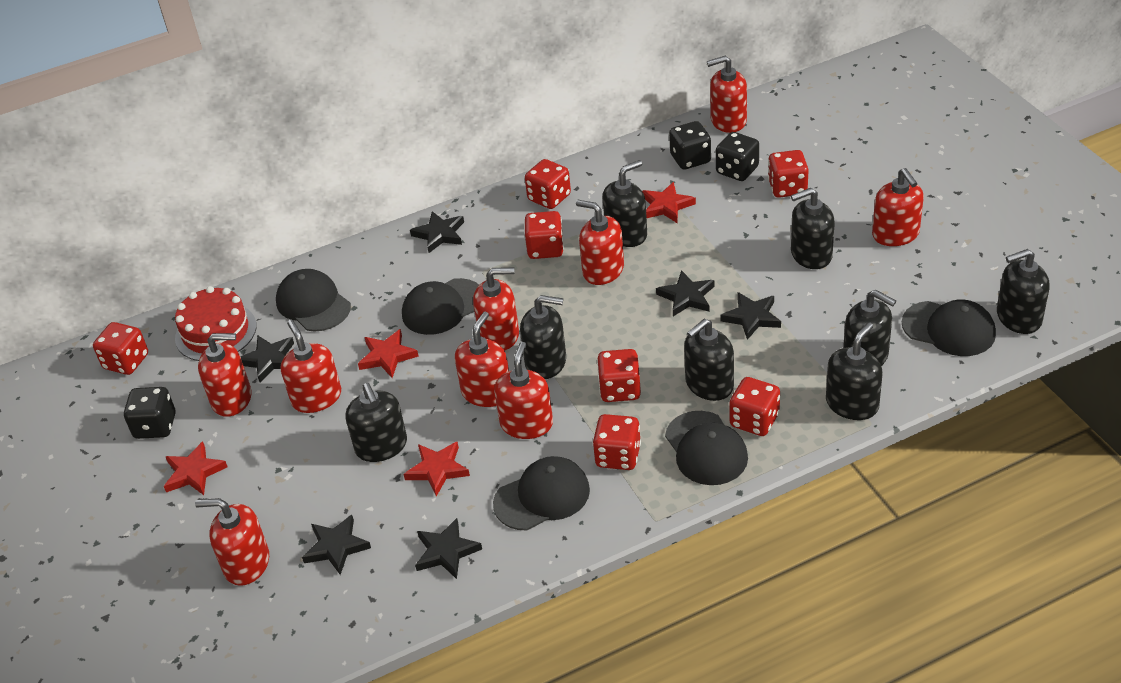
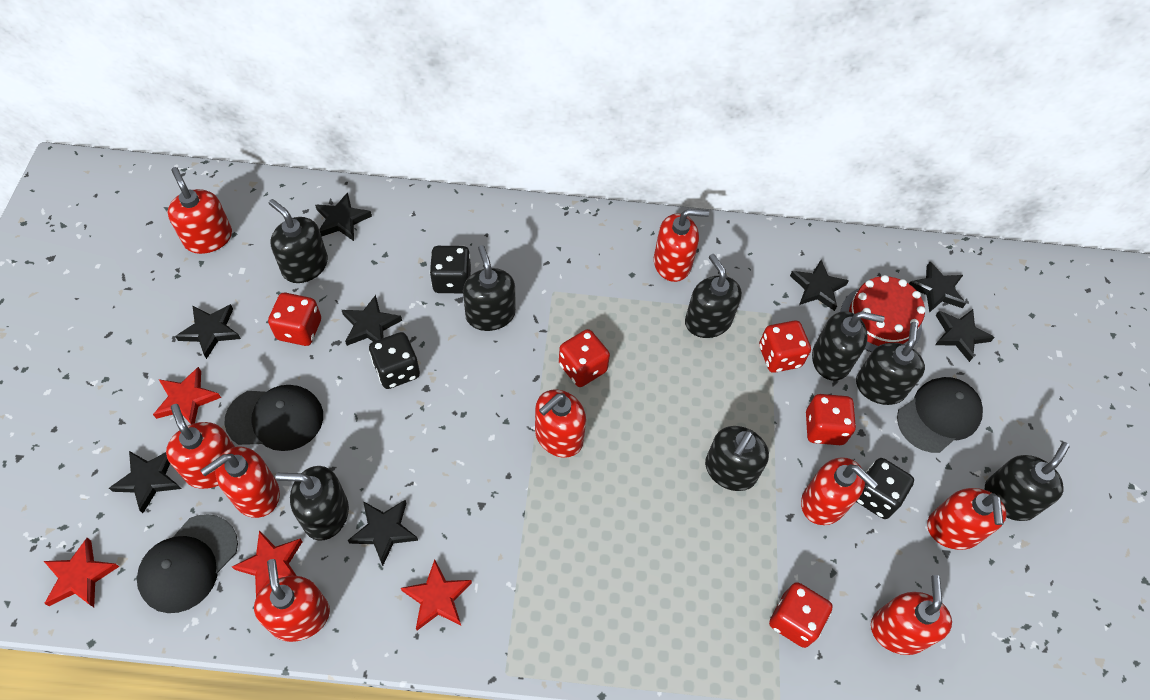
black cap: 5 -> 3
black star: 6 -> 8
red dice: 7 -> 5

